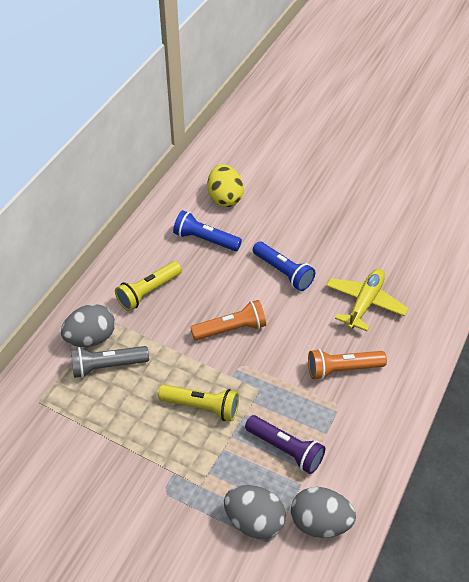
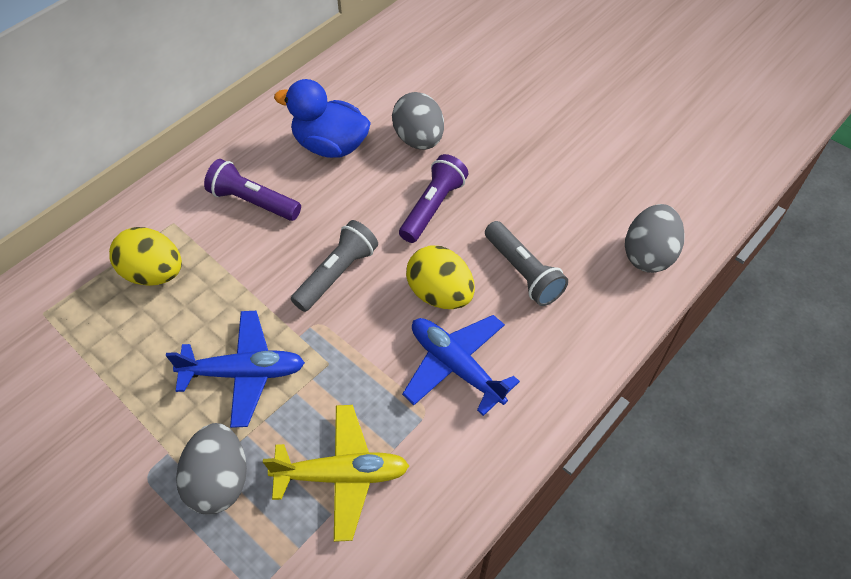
blue duck: 0 -> 1
blue flashlight: 2 -> 0
blue plane: 0 -> 2
grey flashlight: 1 -> 2
orange flashlight: 2 -> 0
purple flashlight: 1 -> 2
yellow egg: 1 -> 2
yellow flashlight: 2 -> 0

